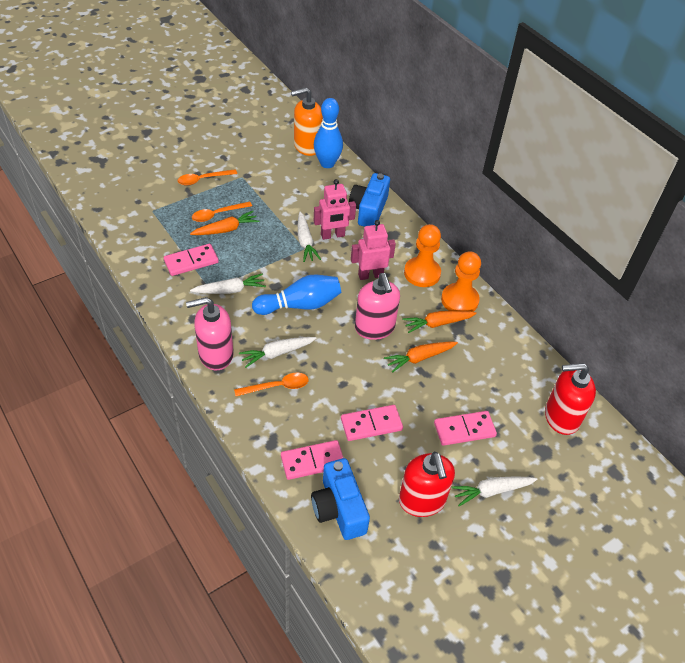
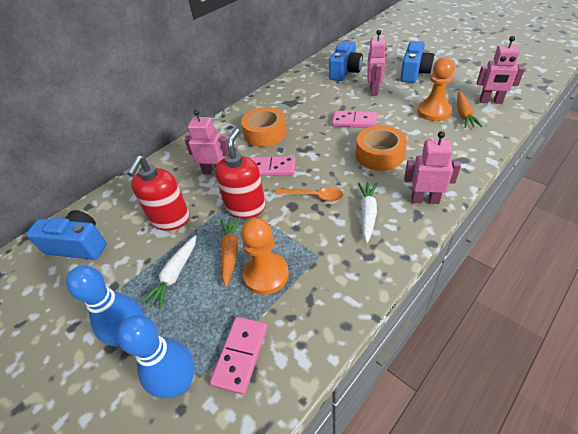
blue camera: 2 -> 3
orange carrot: 3 -> 2
orange soap dispenser: 1 -> 0
orange spoon: 3 -> 1
orange tape: 0 -> 2
pink domino: 4 -> 3
pink robot: 2 -> 4
pink soap dispenser: 2 -> 0
white carrot: 4 -> 2

